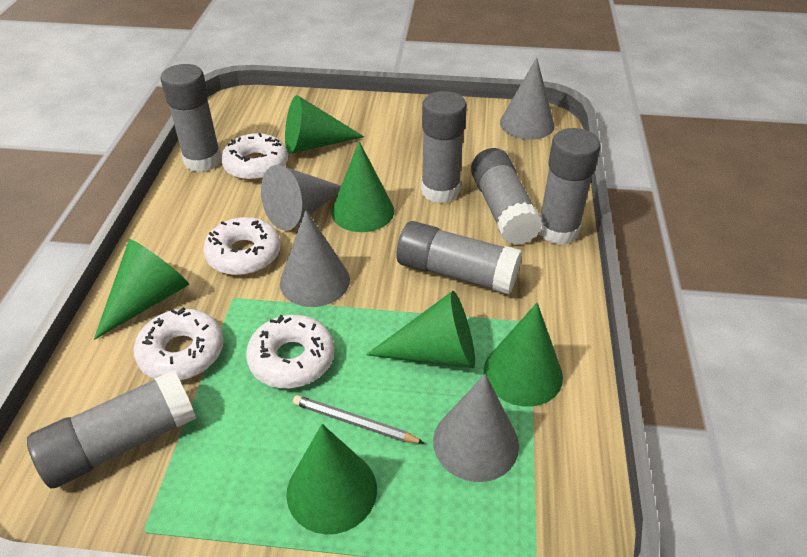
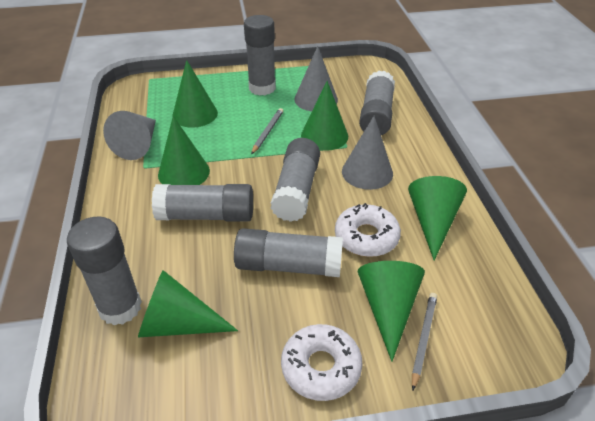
grey cone: 4 -> 3
grey pencil: 1 -> 2
white donut: 4 -> 2

